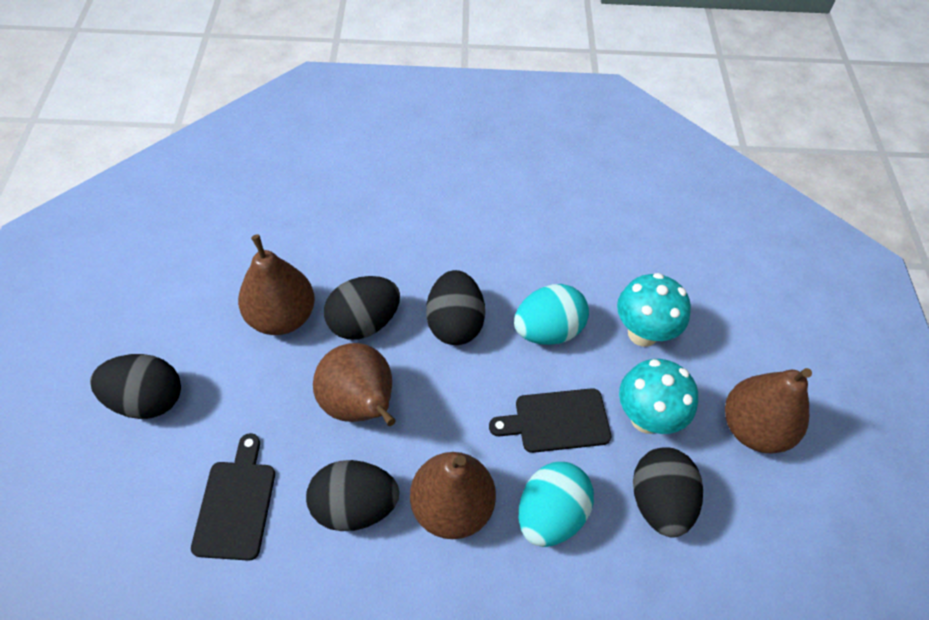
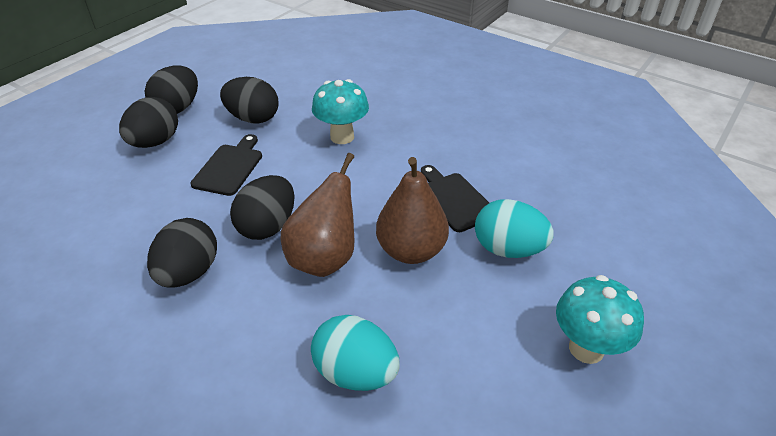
brown pear: 4 -> 2

